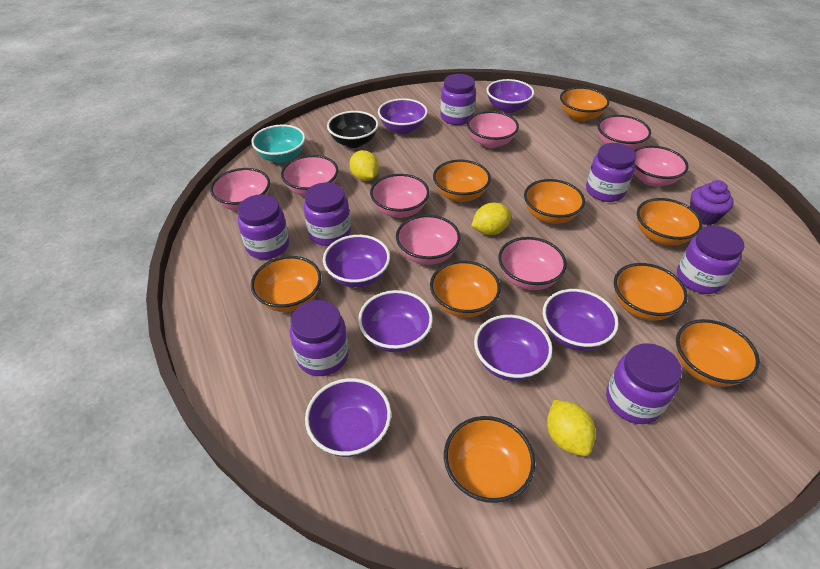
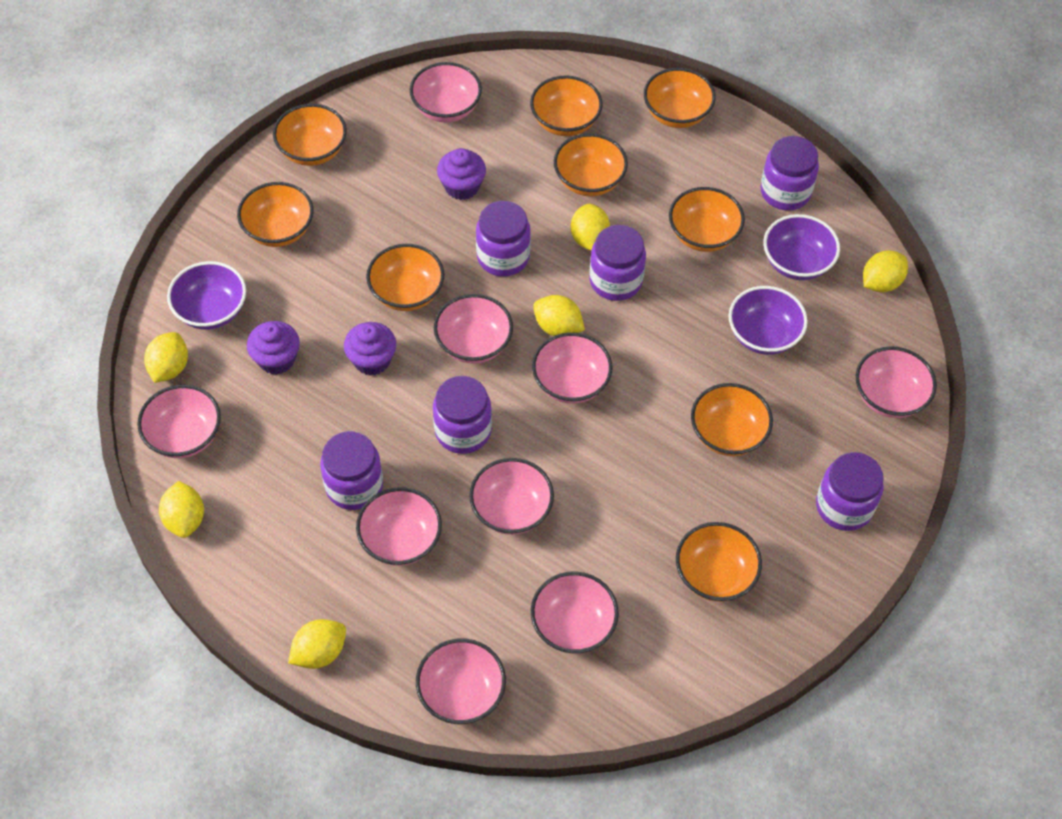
black bowl: 1 -> 0
pink bowl: 8 -> 9
purple bowl: 7 -> 3
purple cupcake: 1 -> 3
purple jar: 7 -> 6
turquoise bowl: 1 -> 0
yellow lemon: 3 -> 6

